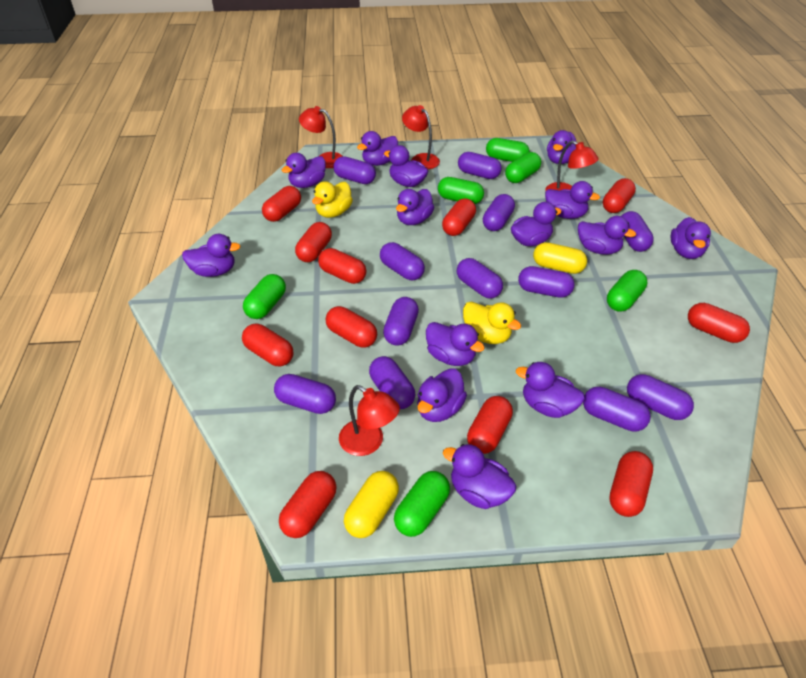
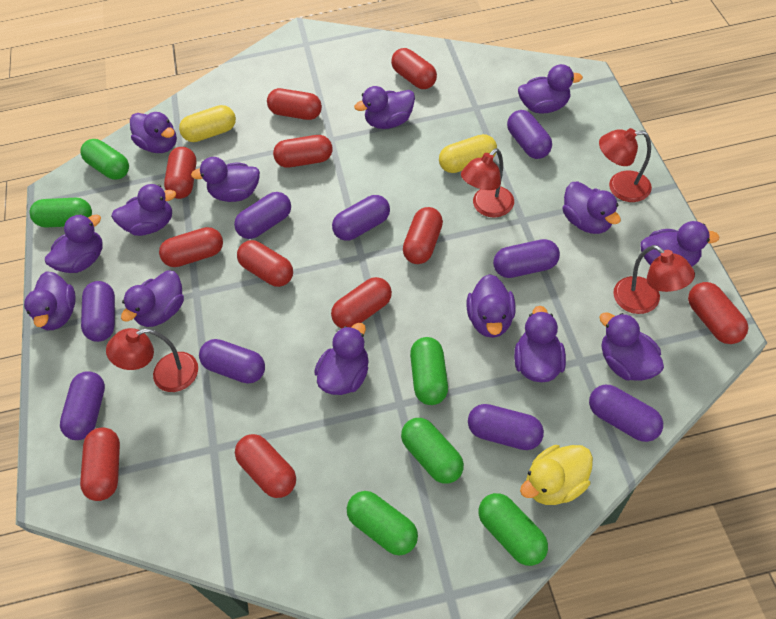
purple capsule: 12 -> 9
yellow duck: 2 -> 1

